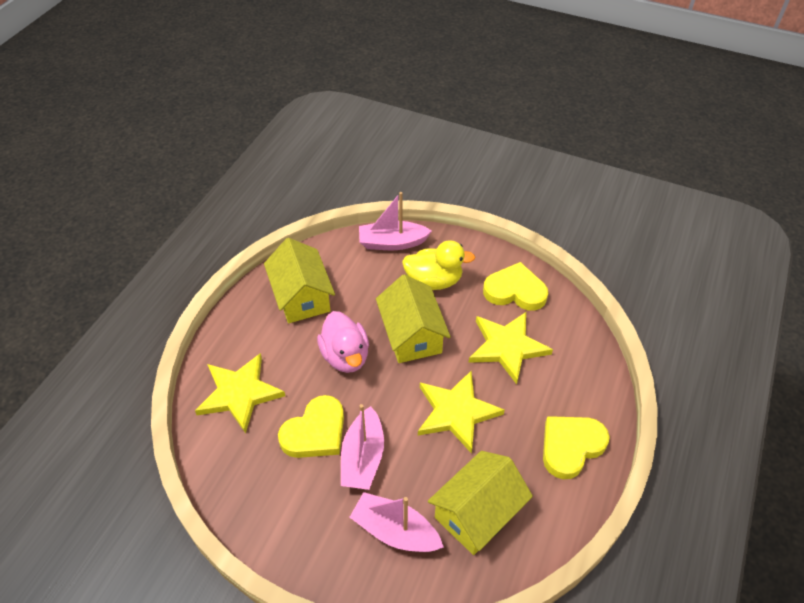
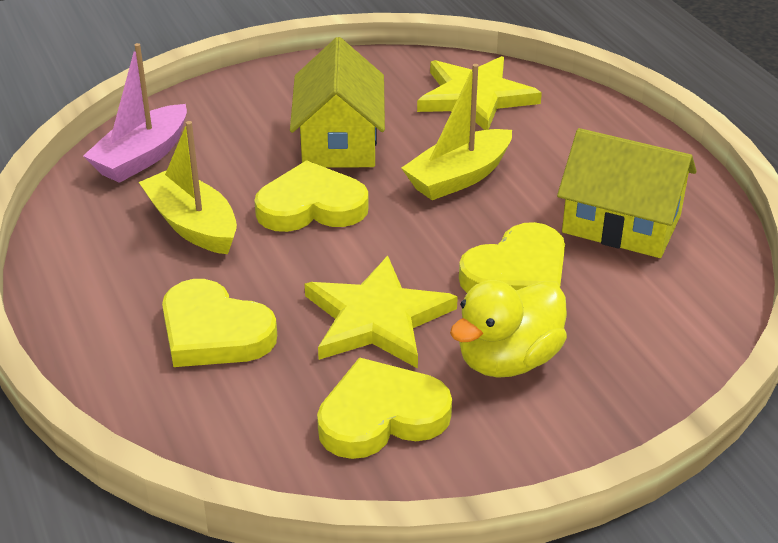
pink boat: 3 -> 1
pink duck: 1 -> 0
yellow boat: 0 -> 2
yellow heart: 3 -> 4
yellow house: 3 -> 2
yellow star: 3 -> 2

